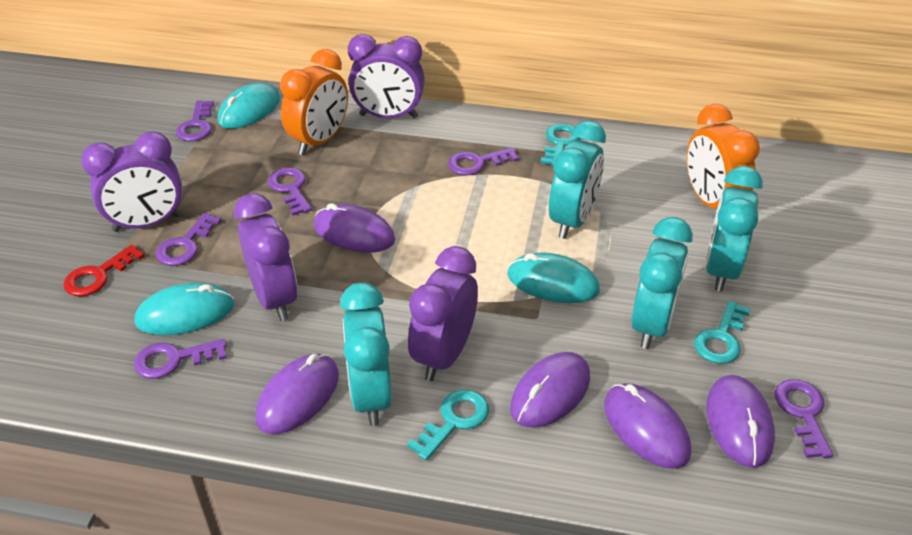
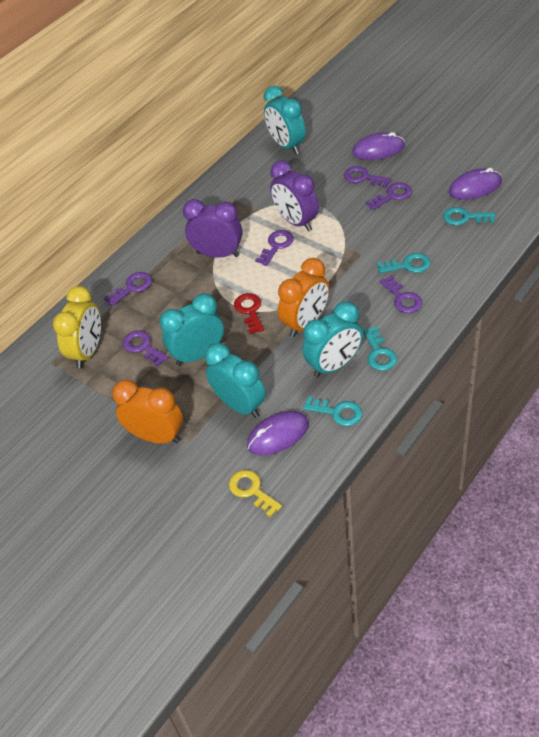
purple clock: 4 -> 2
purple mouse: 5 -> 3
turquoise key: 3 -> 4
turquoise mouse: 3 -> 0
yellow clock: 0 -> 1
yellow key: 0 -> 1

